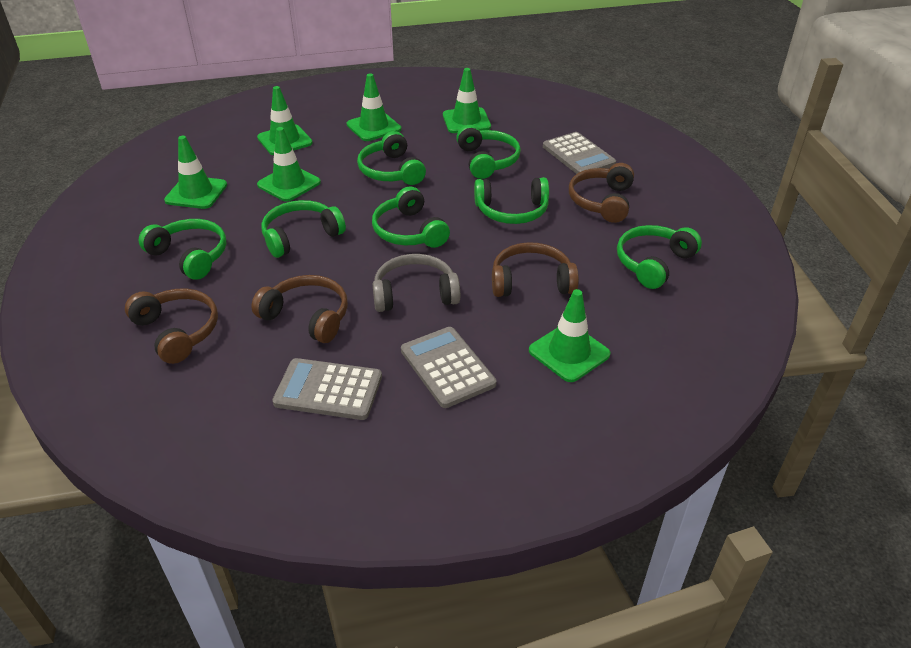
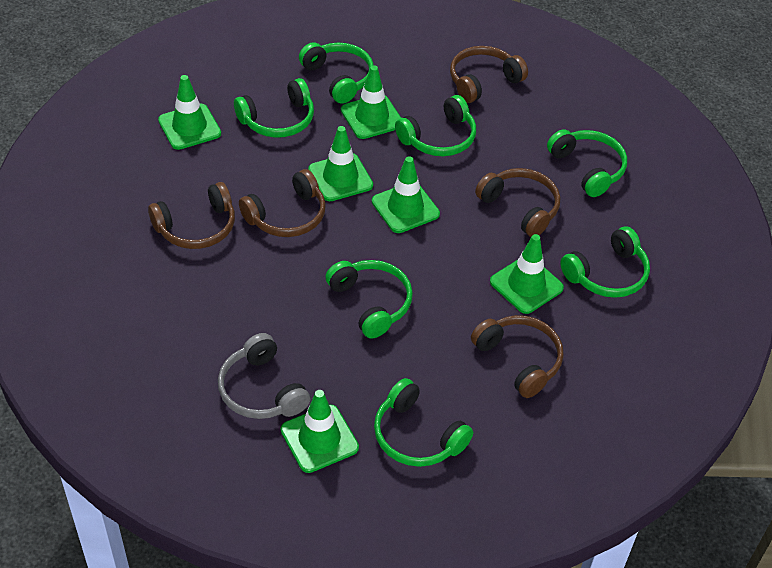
brown headphones: 4 -> 5
grey calculator: 3 -> 0

